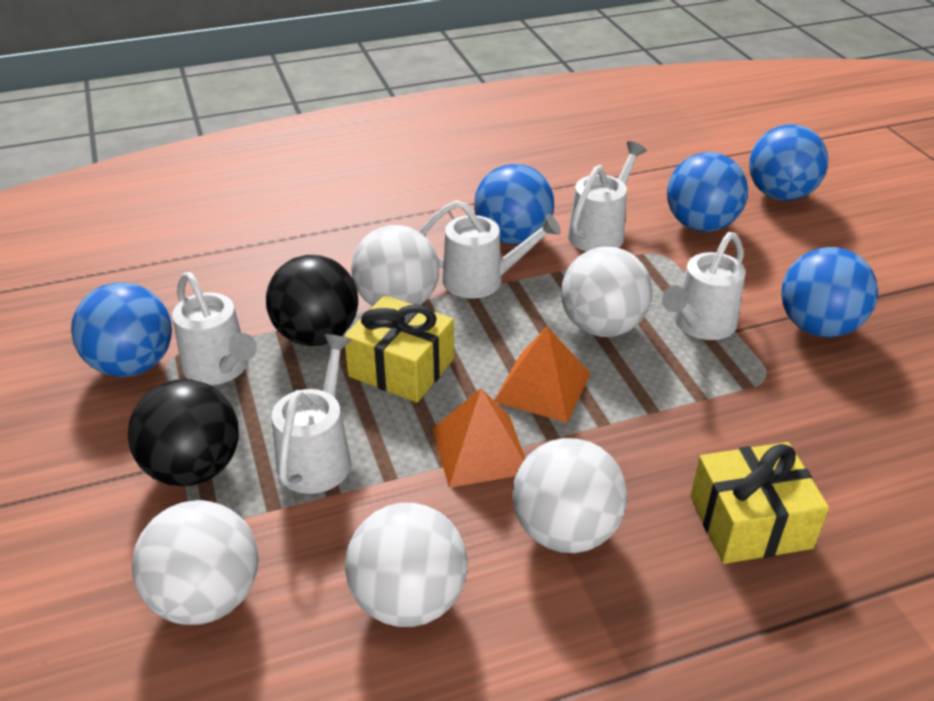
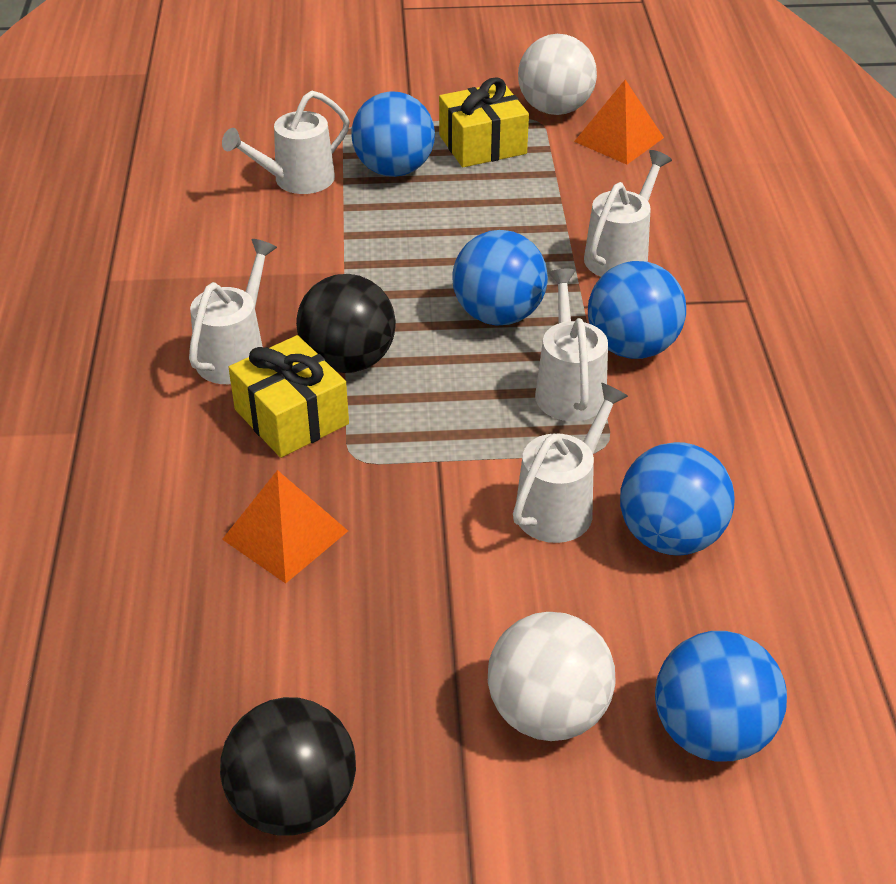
white ball: 5 -> 2

